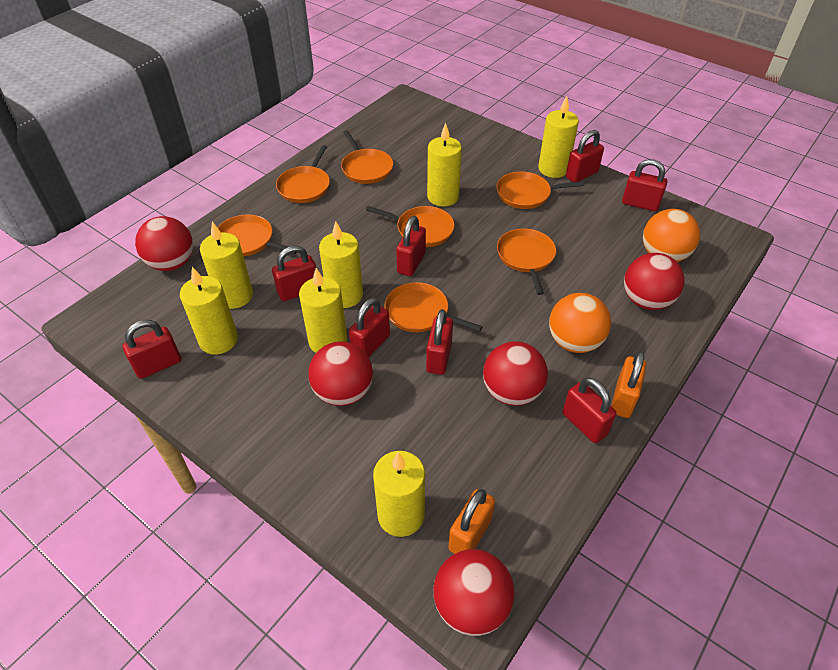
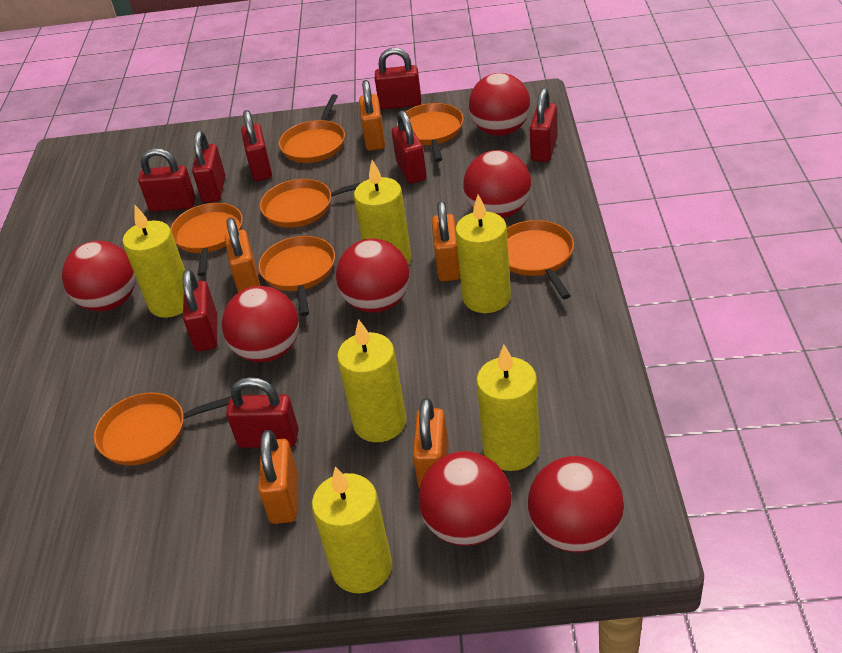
orange ball: 2 -> 0
orange padlock: 2 -> 5
red ball: 5 -> 7
yellow candle: 7 -> 6

